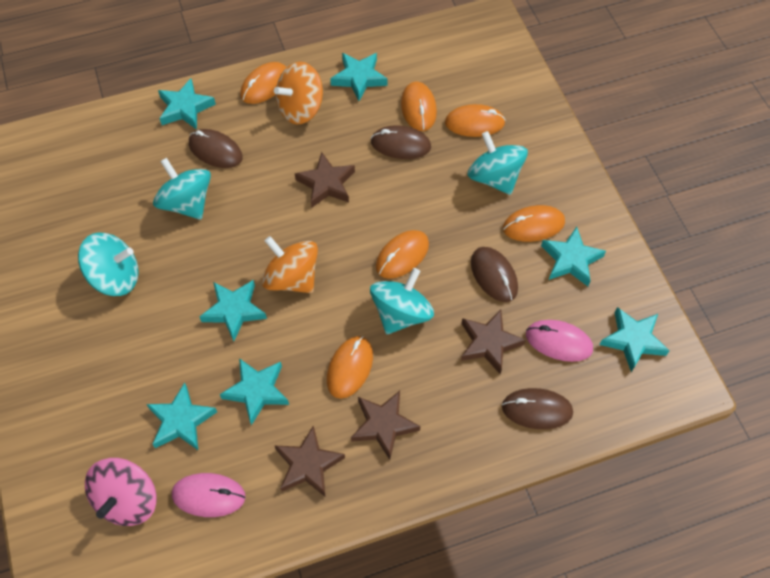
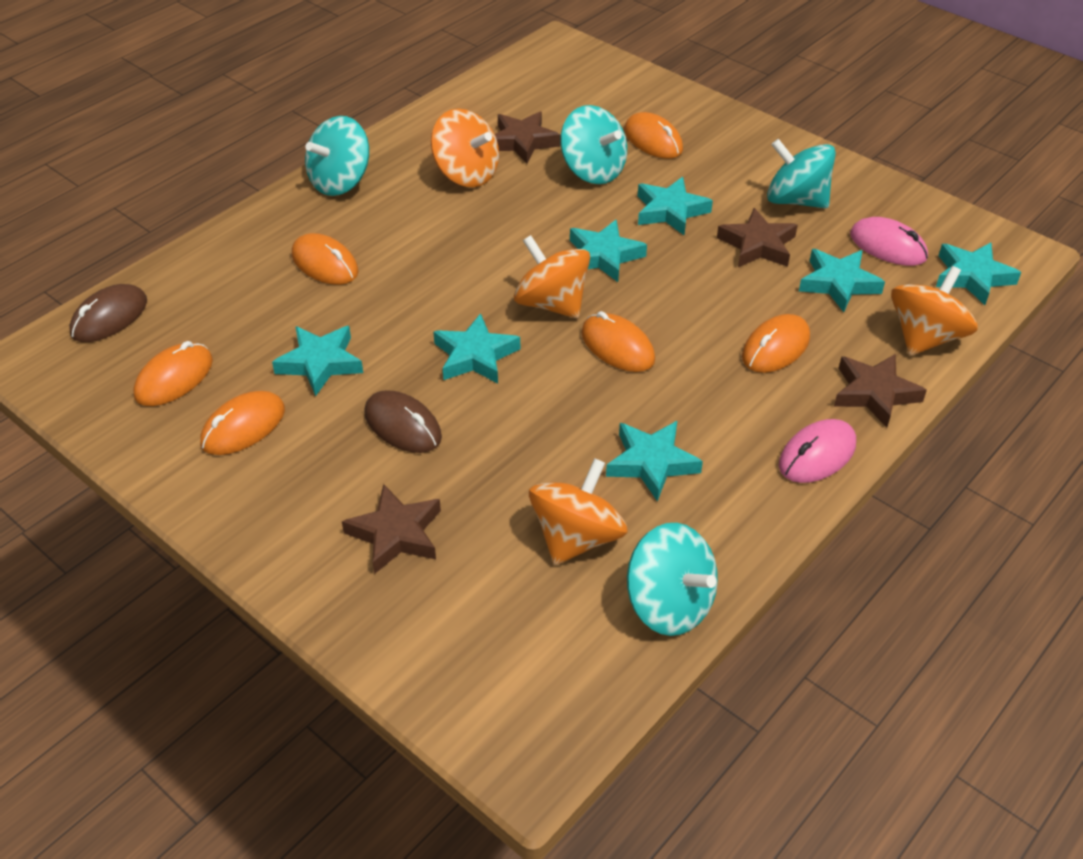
brown mouse: 4 -> 2
orange spinning top: 2 -> 4
pink spinning top: 1 -> 0

